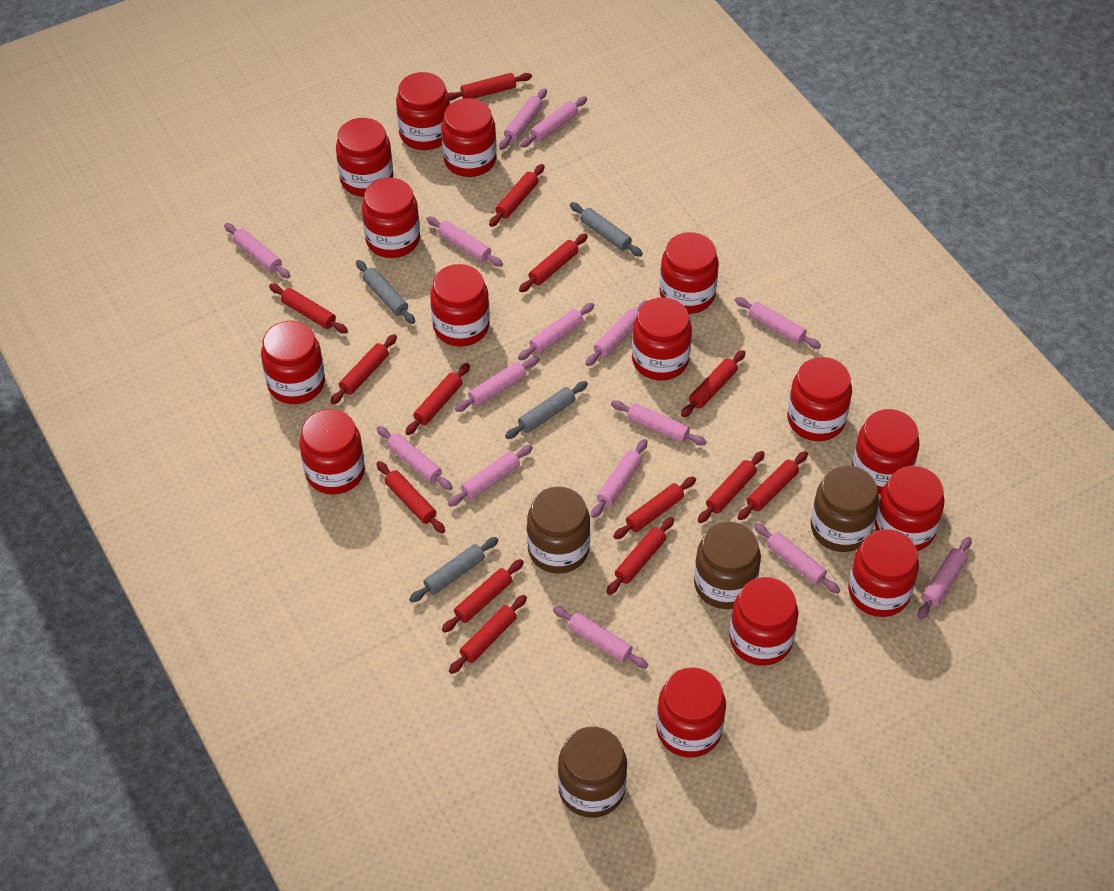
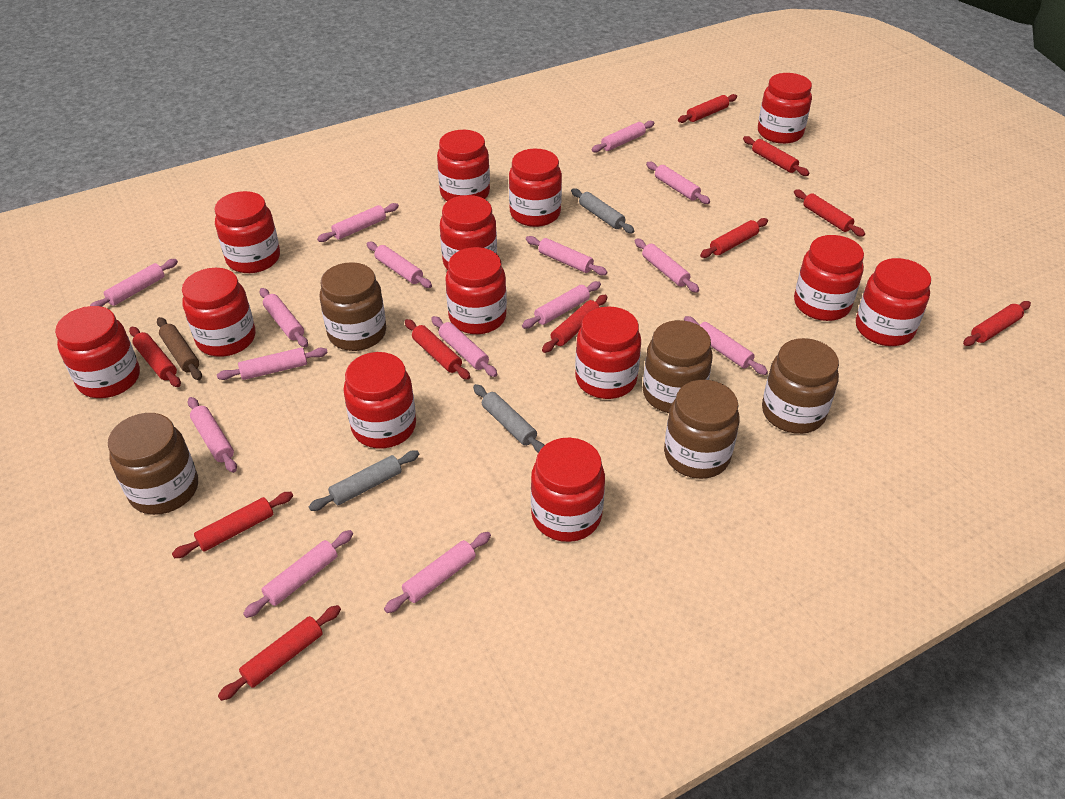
brown jar: 4 -> 5
brown rolling pin: 0 -> 1
grey rolling pin: 4 -> 3
red jar: 15 -> 13
red rolling pin: 14 -> 10

